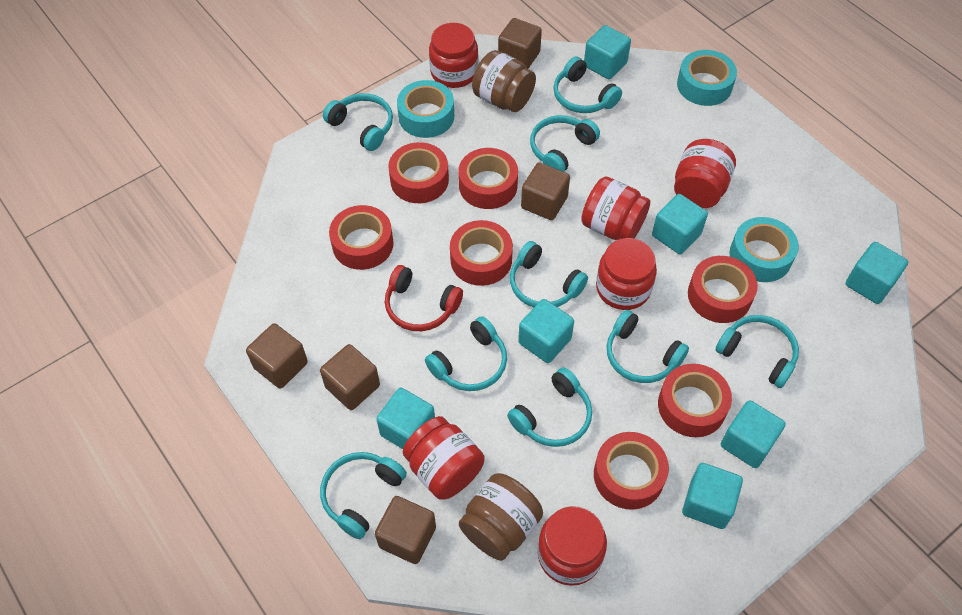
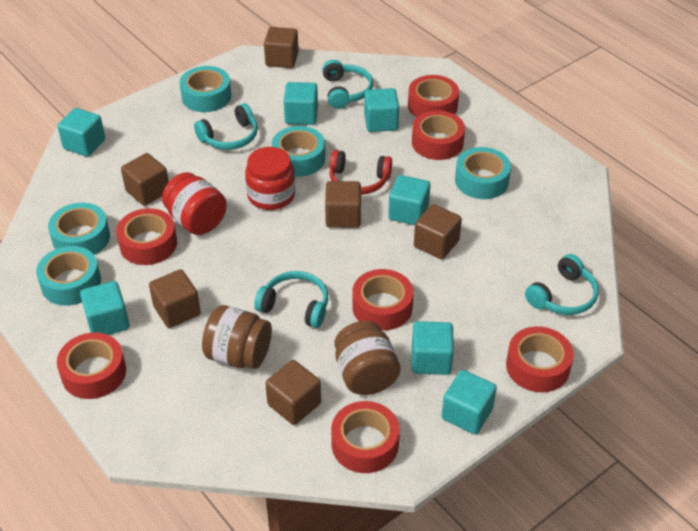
brown cube: 5 -> 6
red jar: 6 -> 2
turquoise headphones: 9 -> 4
turquoise tape: 3 -> 5

